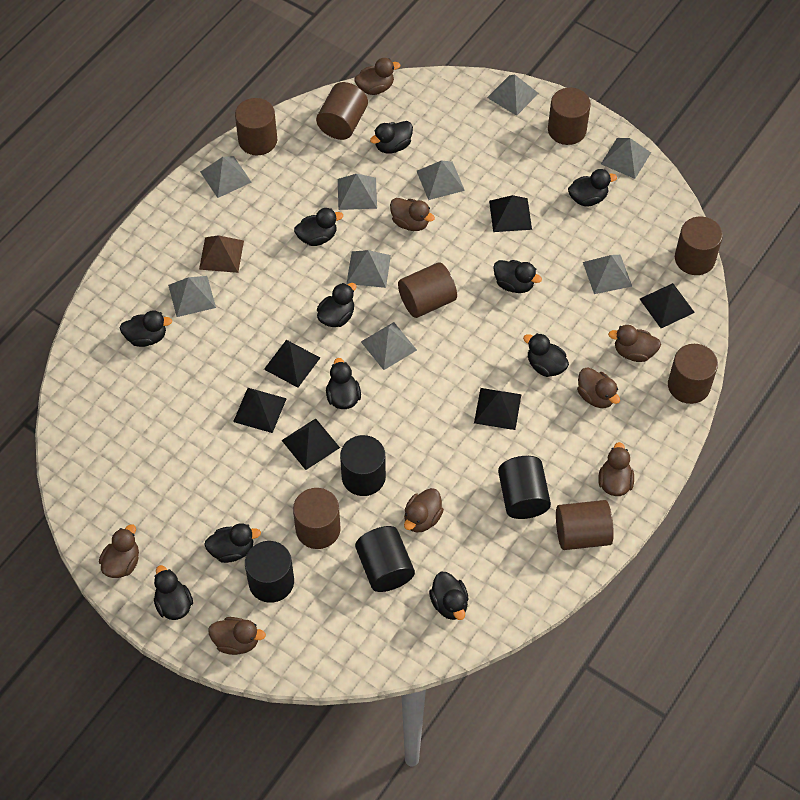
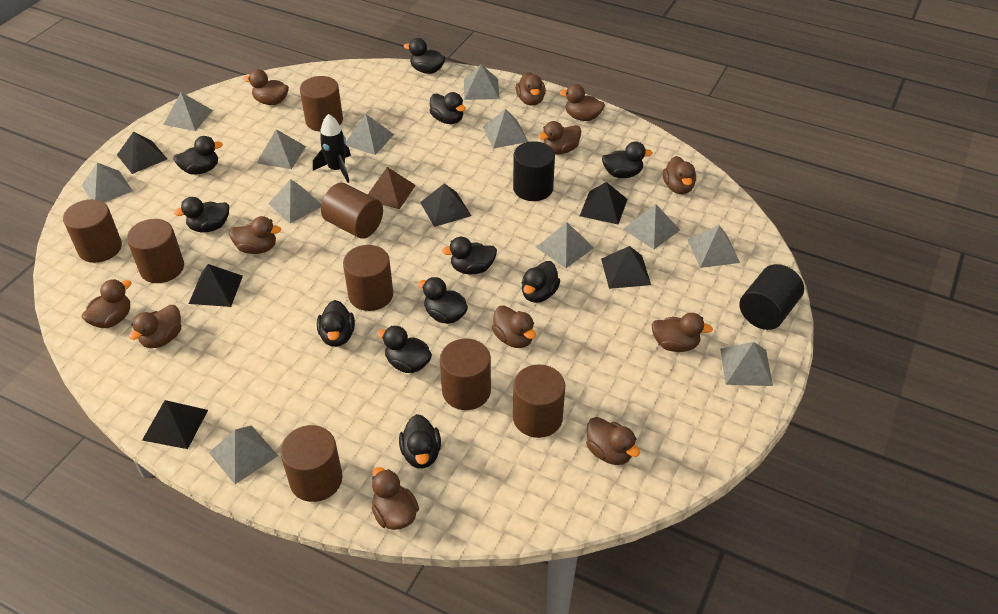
black cylinder: 4 -> 2
black rocket: 0 -> 1
brown duck: 8 -> 12
grey pyramid: 9 -> 12

